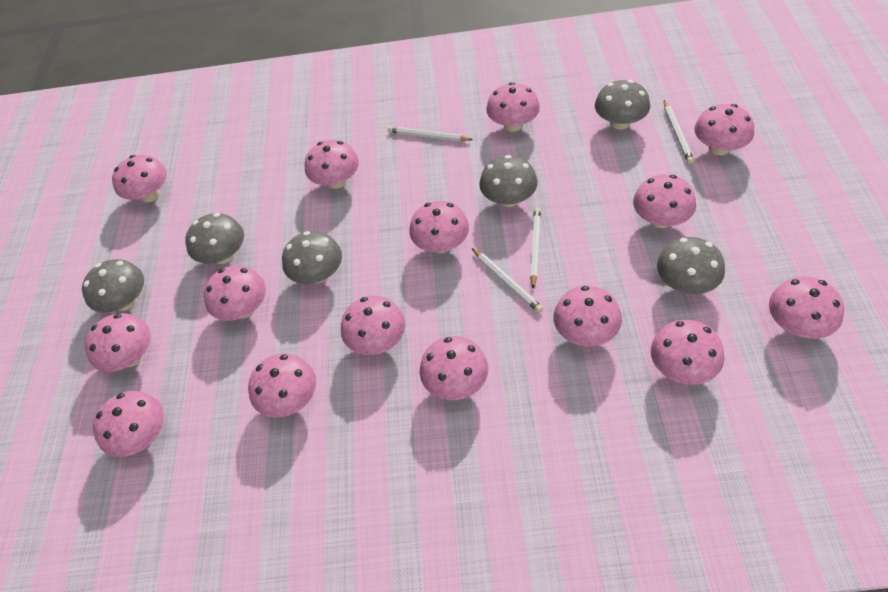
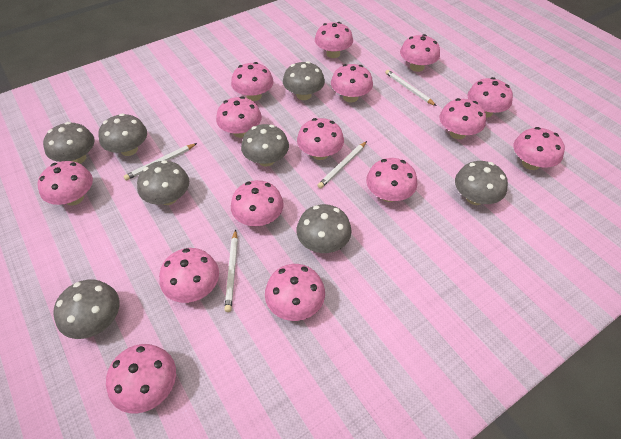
grey mushroom: 6 -> 8

